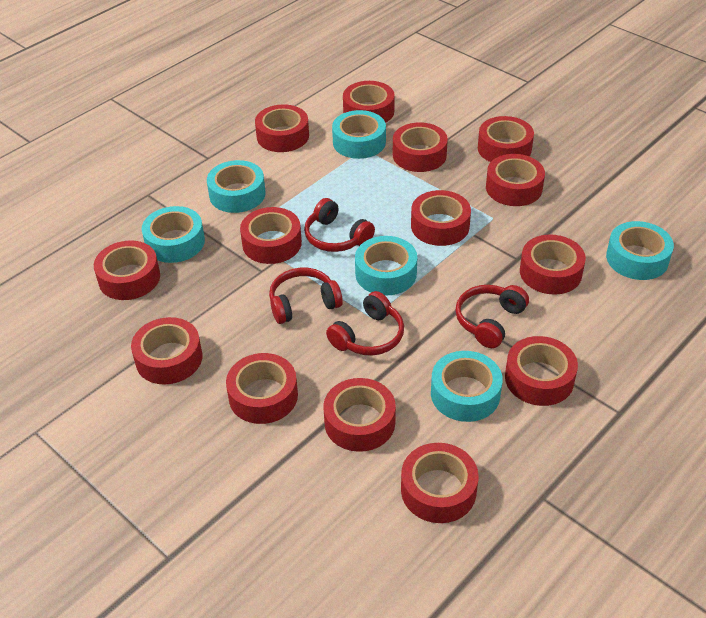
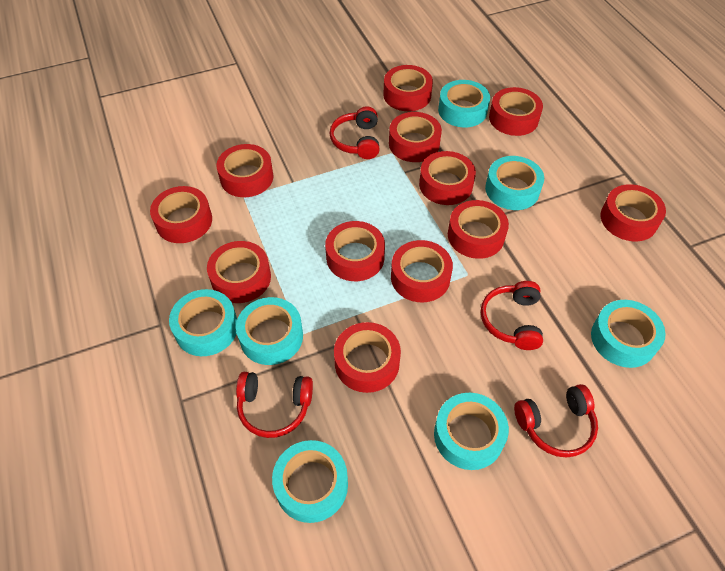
red tape: 14 -> 12
turquoise tape: 6 -> 7

